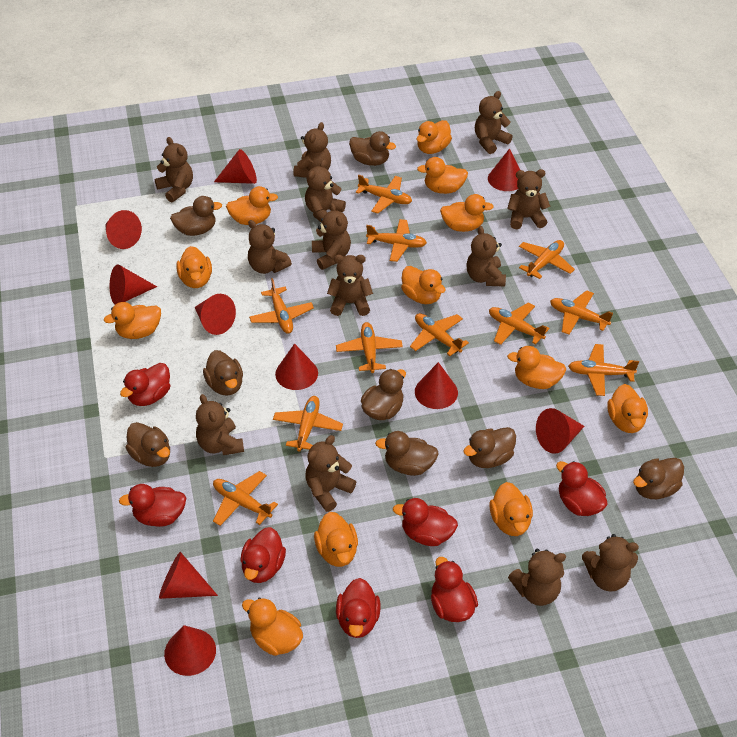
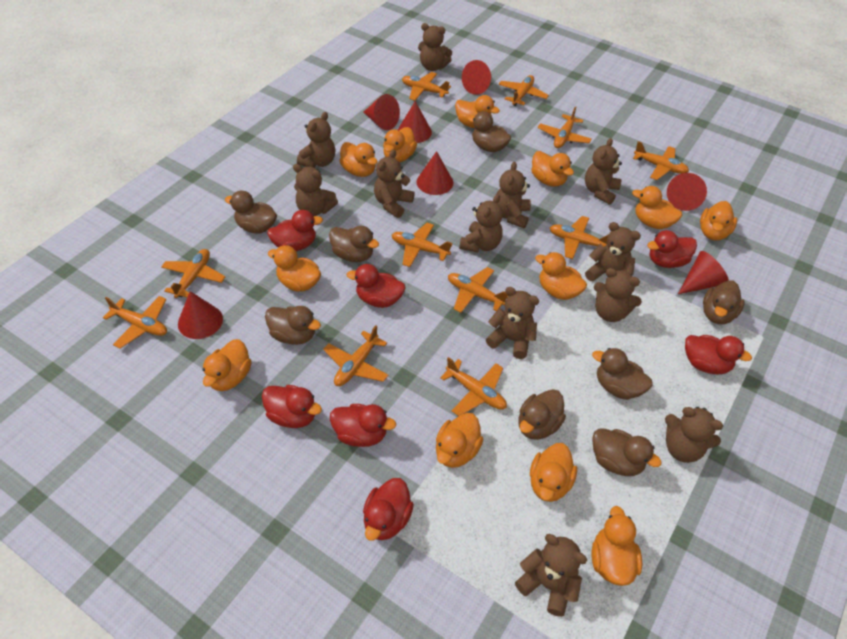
brown teddy bear: 13 -> 12
red cone: 10 -> 7

